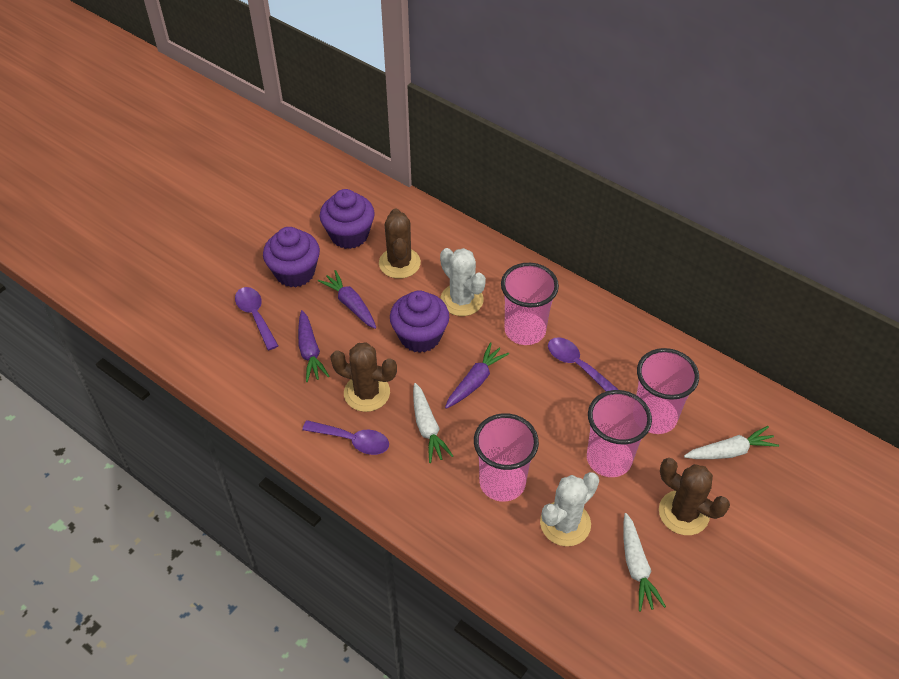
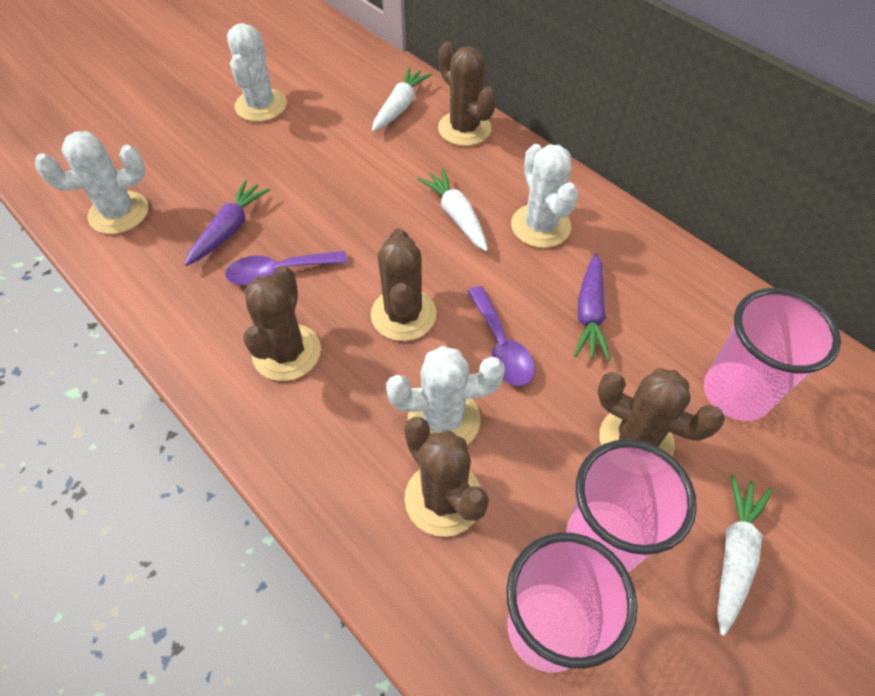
brown cactus: 3 -> 5
pink cup: 4 -> 3
purple carrot: 3 -> 2
purple cupcake: 3 -> 0
purple spoon: 3 -> 2
white cactus: 2 -> 4

